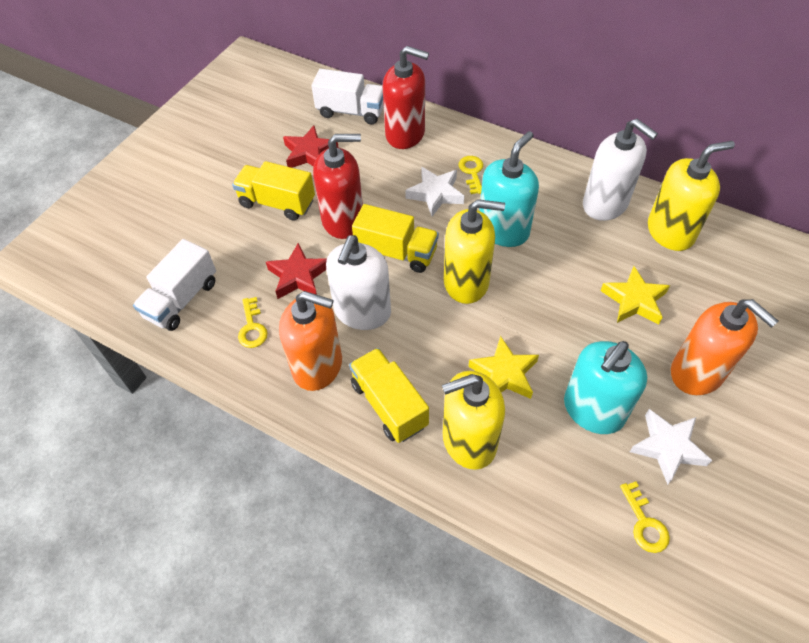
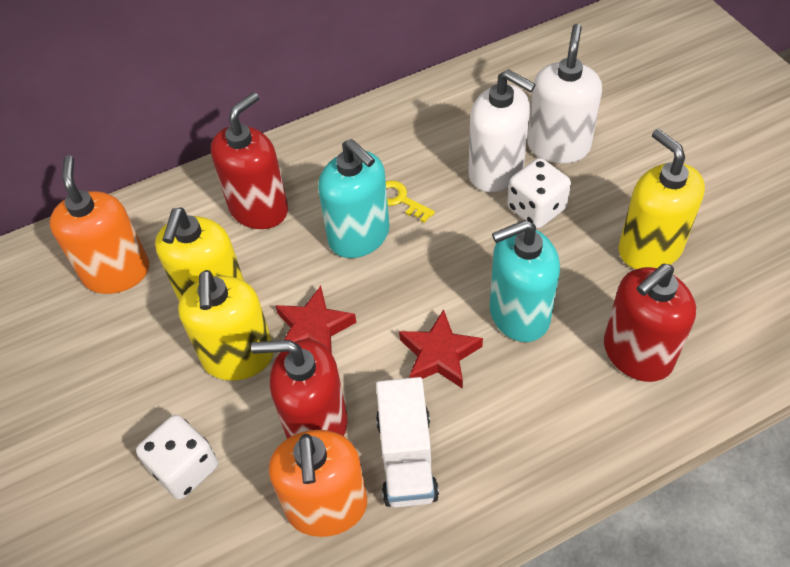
red soap dispenser: 2 -> 3
white dice: 0 -> 2
white star: 2 -> 0
white truck: 2 -> 1
yellow key: 3 -> 1
yellow star: 2 -> 0
yellow truck: 3 -> 0

